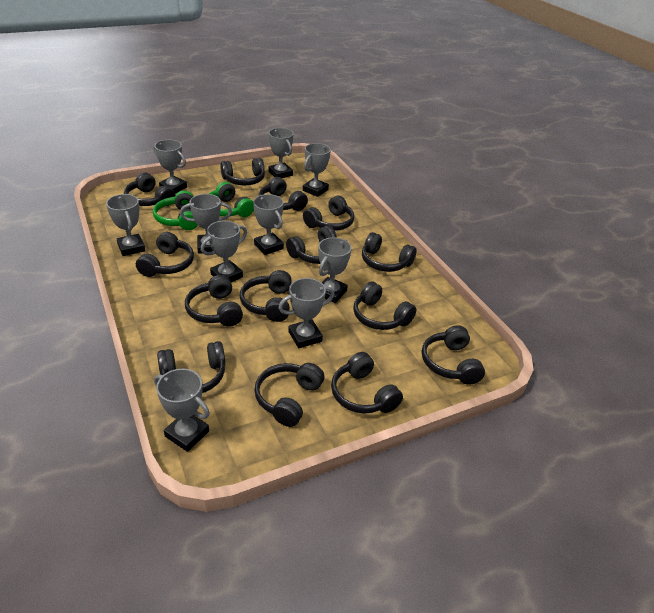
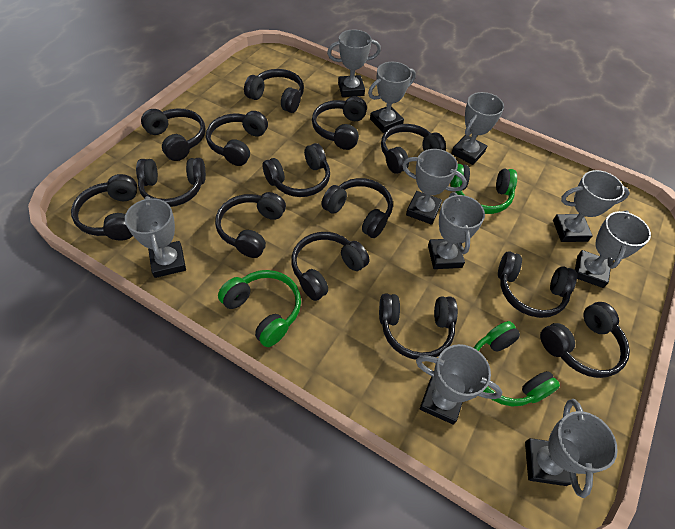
green headphones: 2 -> 3

